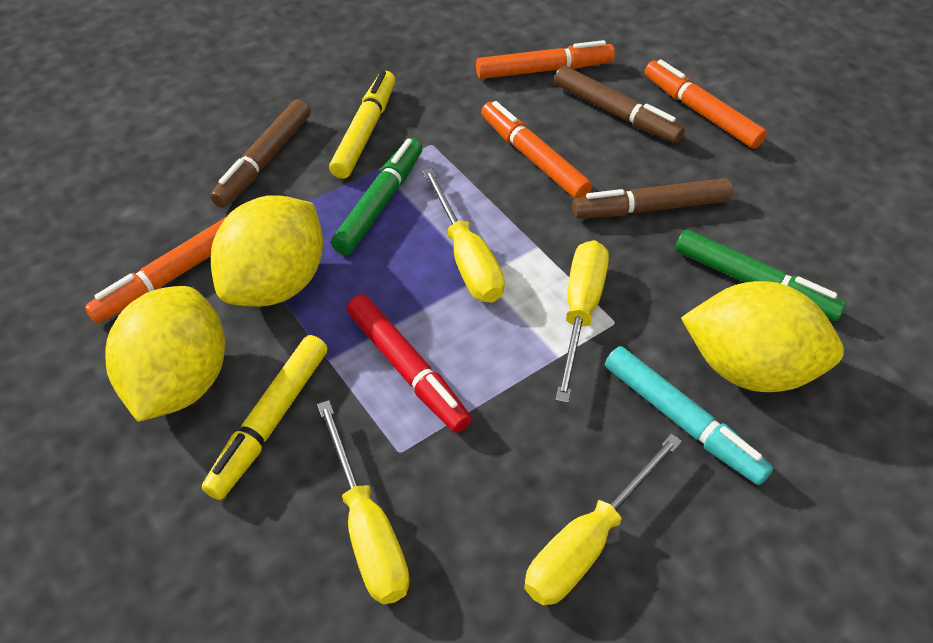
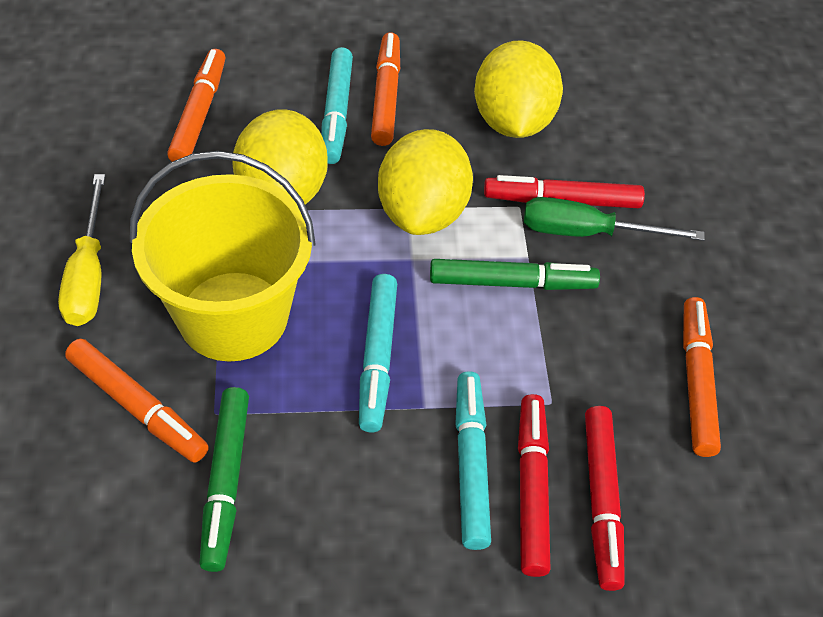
brown marker: 3 -> 0
green screwdriver: 0 -> 1
red marker: 1 -> 3
turquoise marker: 1 -> 3
yellow bucket: 0 -> 1
yellow marker: 2 -> 0
yellow screwdriver: 4 -> 1

